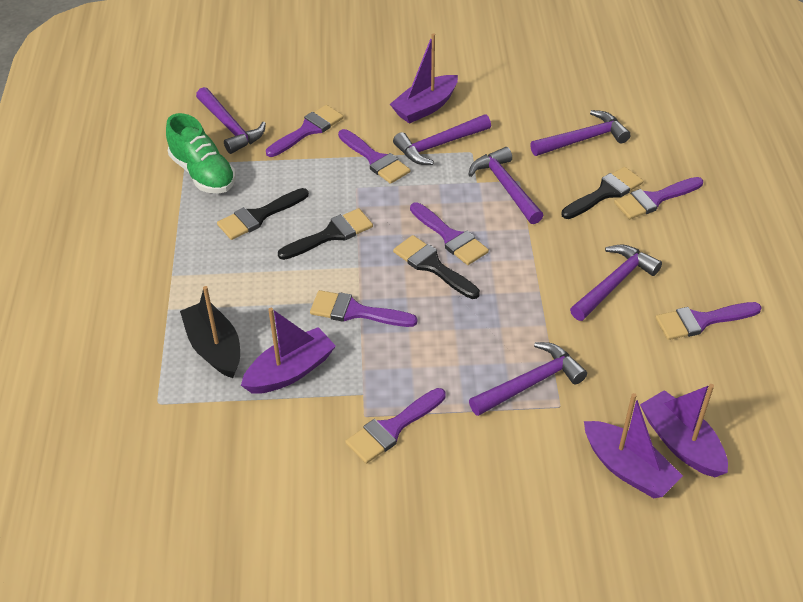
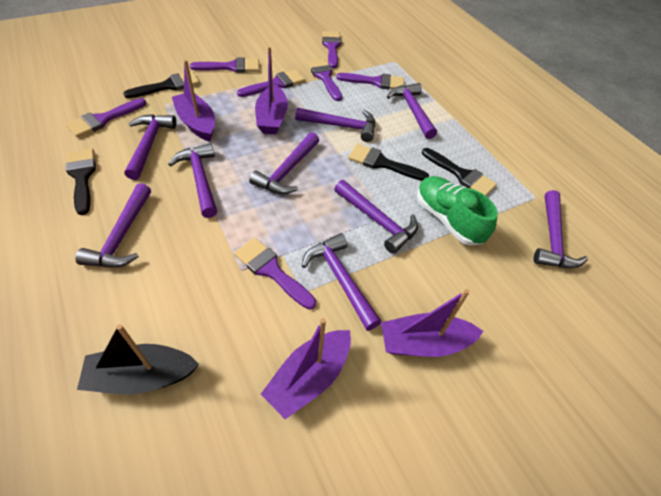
purple hammer: 6 -> 9

